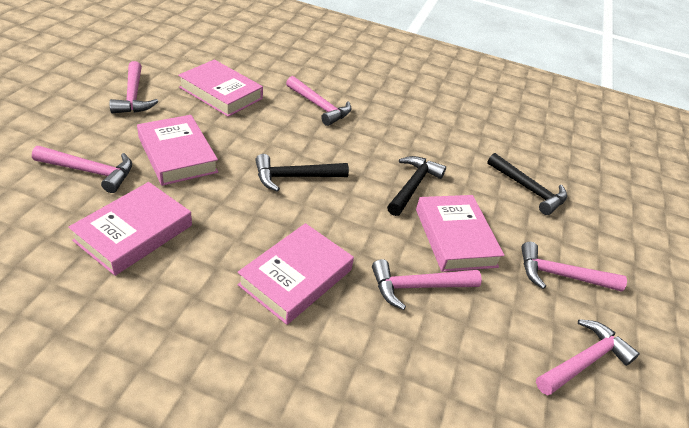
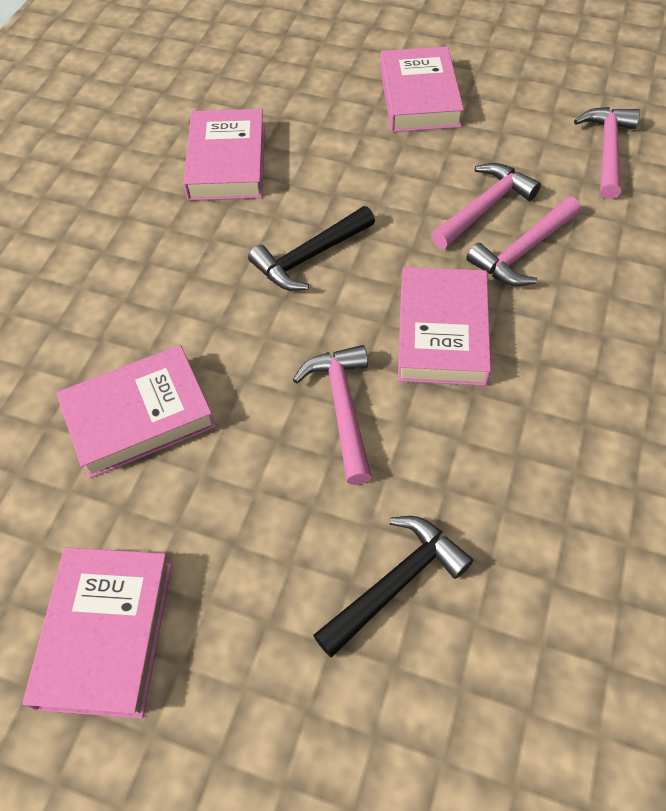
black hammer: 3 -> 2
pink hammer: 6 -> 4

